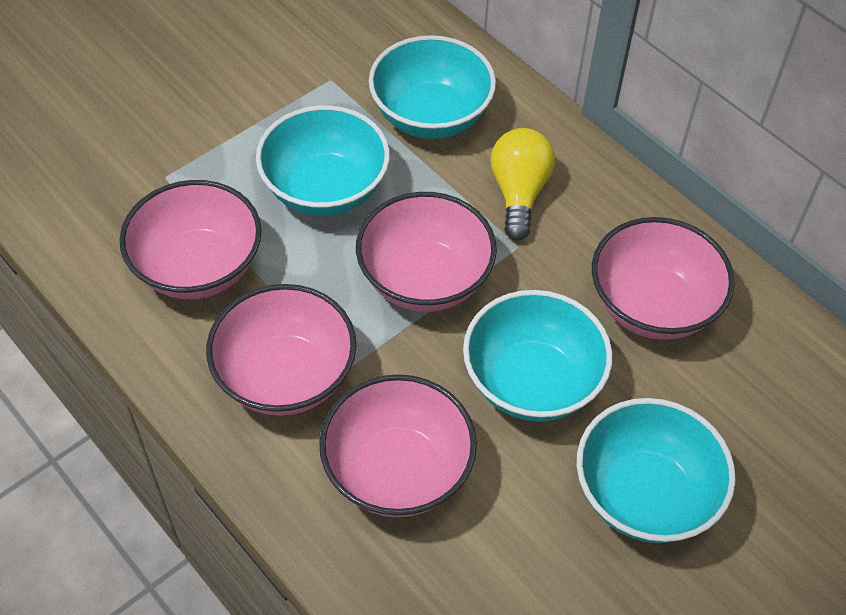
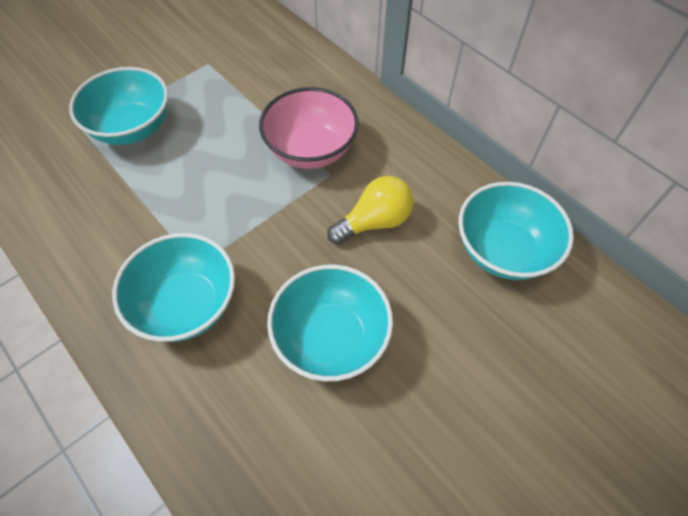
pink bowl: 5 -> 1

